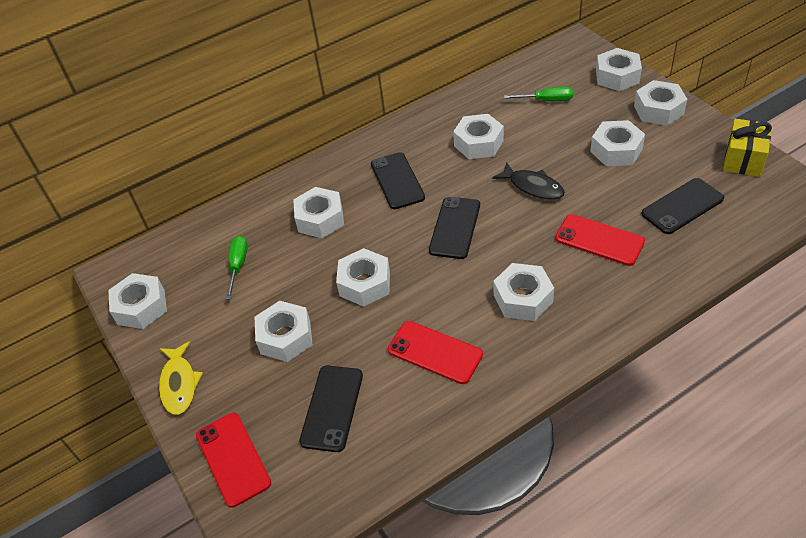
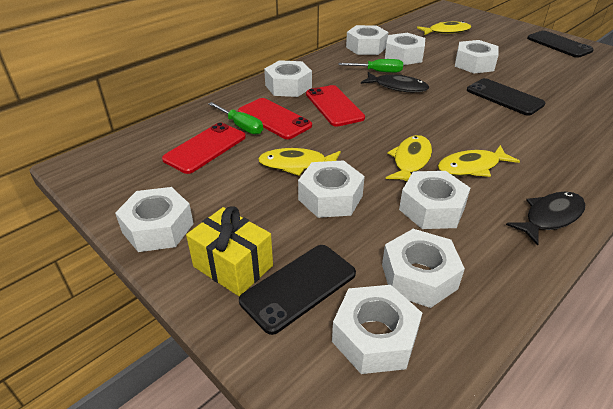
black fish: 1 -> 2
black phone: 4 -> 3
yellow fish: 1 -> 4

